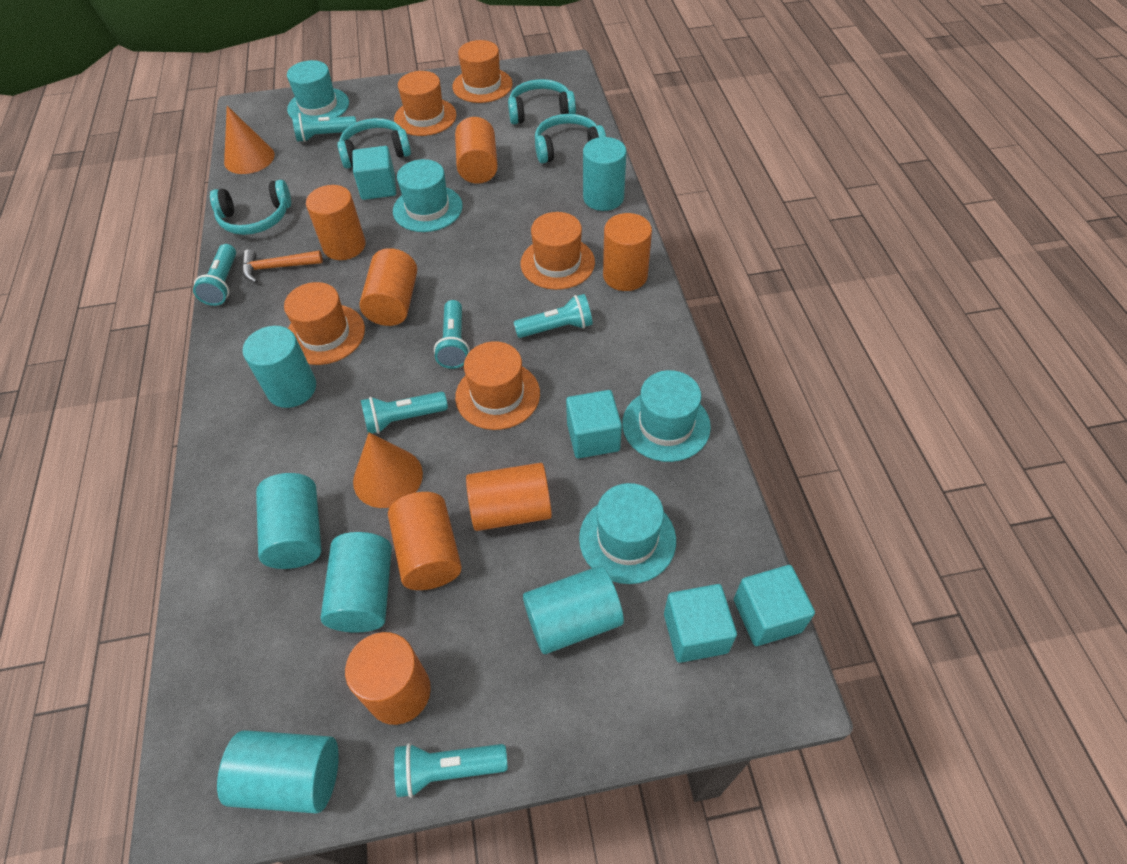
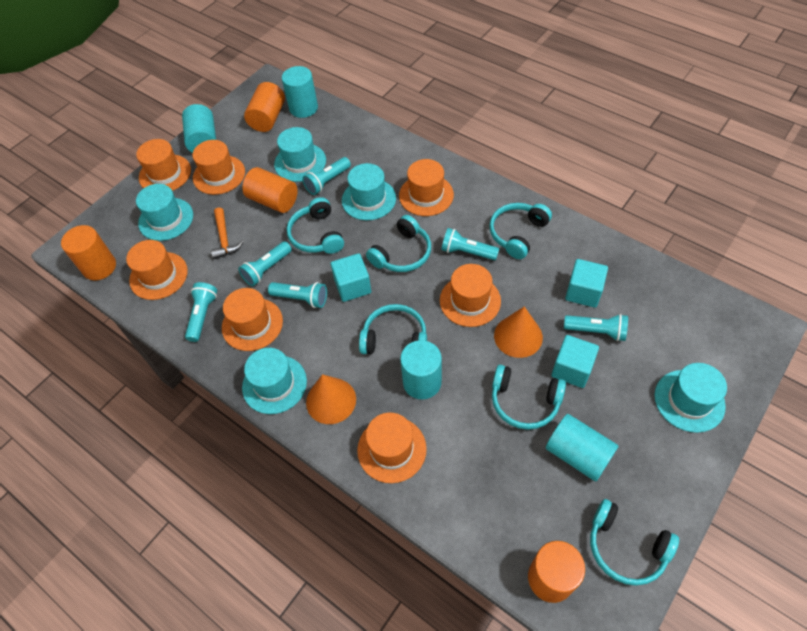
orange cylinder: 7 -> 4
orange hat: 5 -> 7
turquoise cube: 4 -> 3
turquoise cylinder: 6 -> 4
turquoise hat: 4 -> 5
turquoise headphones: 4 -> 6

